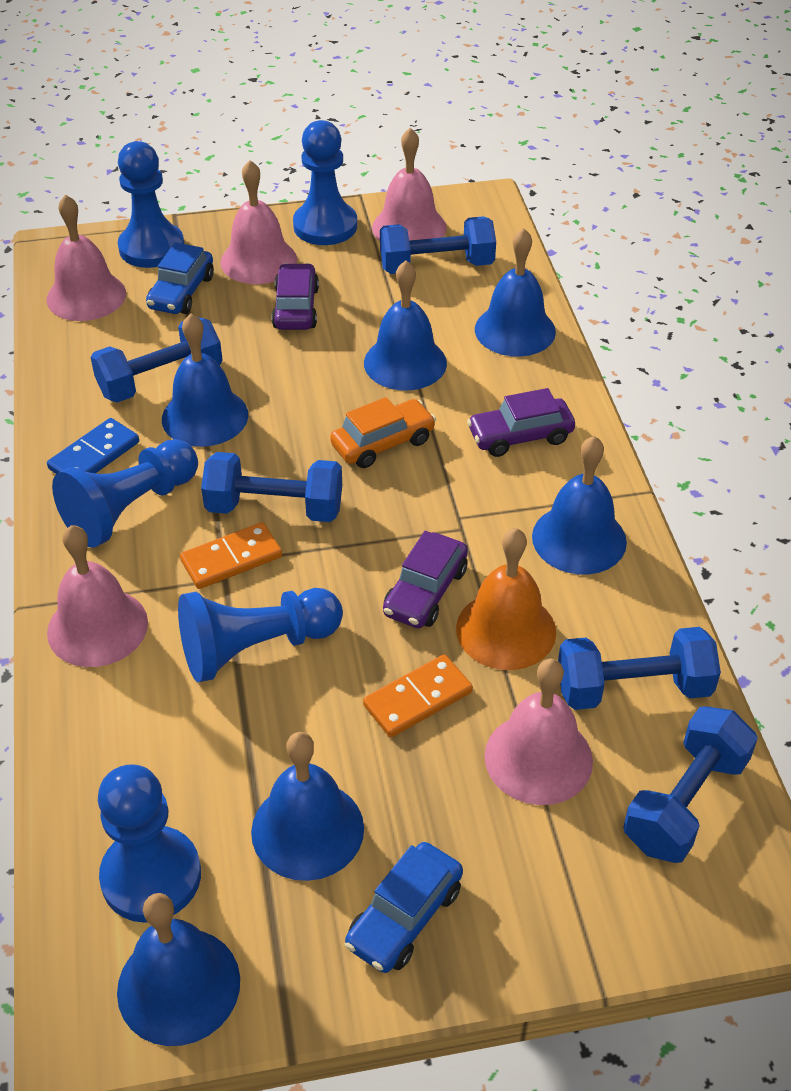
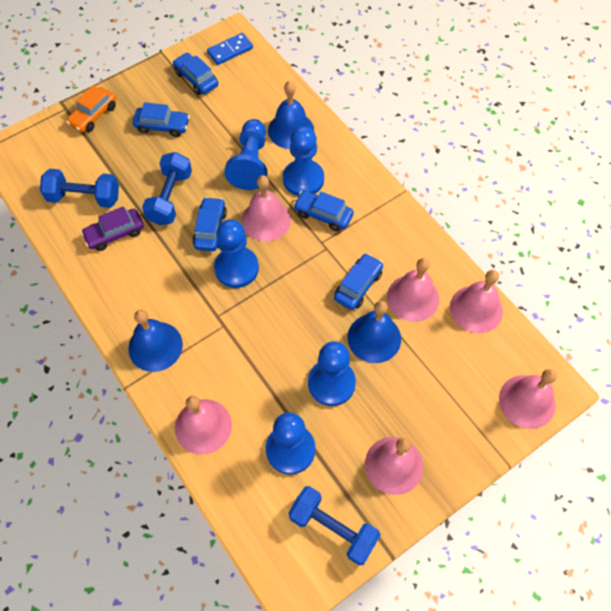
blue bell: 6 -> 3
blue car: 2 -> 5
blue dumbbell: 5 -> 3
orange bell: 1 -> 0
orange domino: 2 -> 0
pink bell: 5 -> 6
purple car: 3 -> 1

